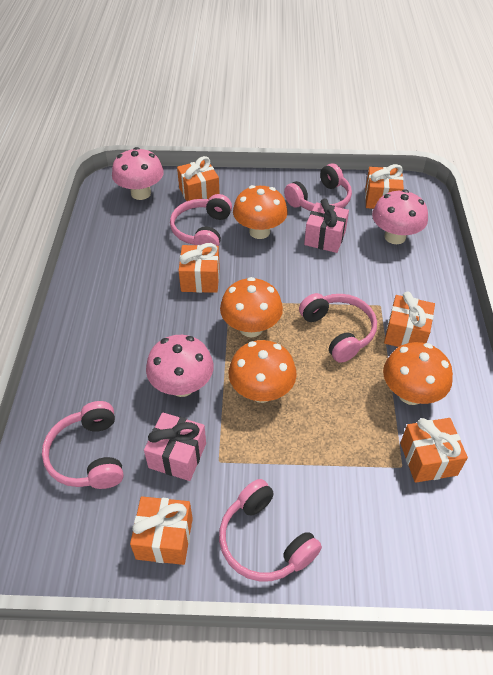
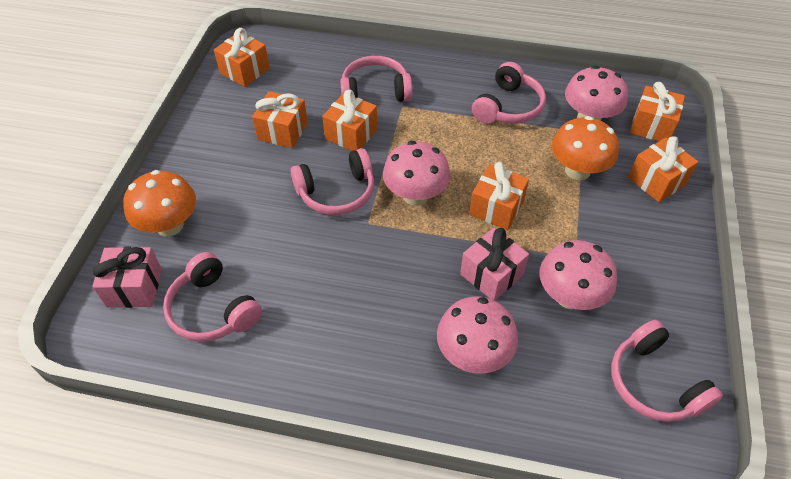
orange mushroom: 4 -> 2
pink mushroom: 3 -> 4

